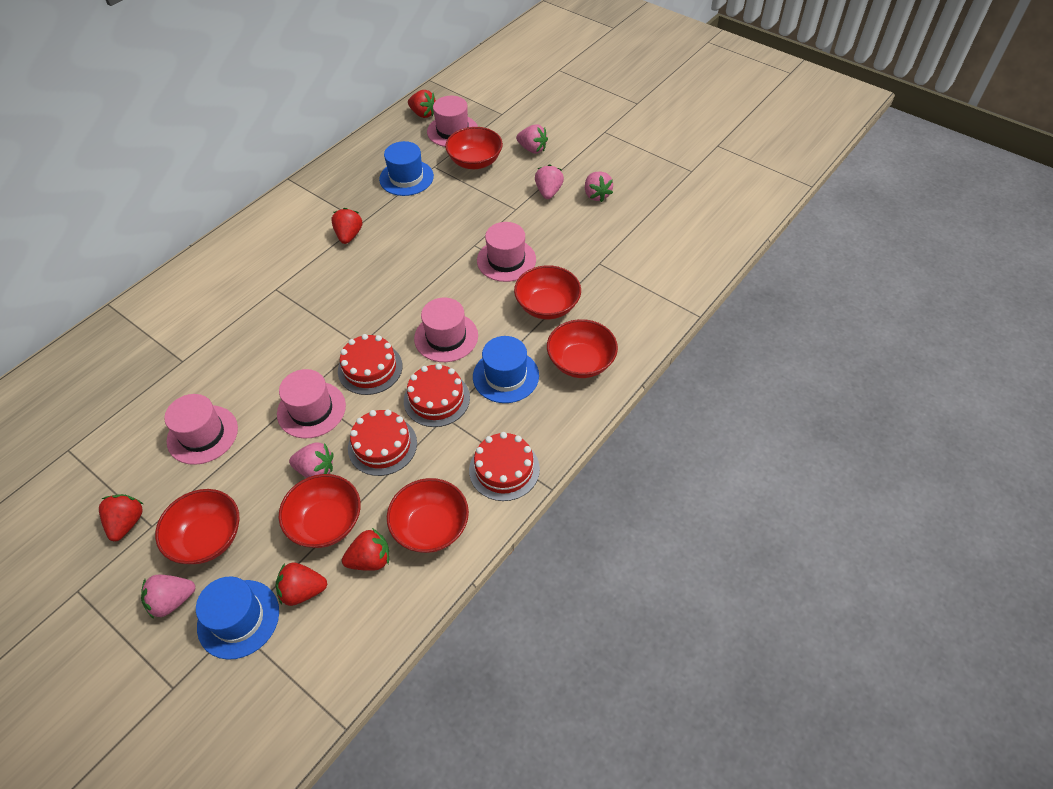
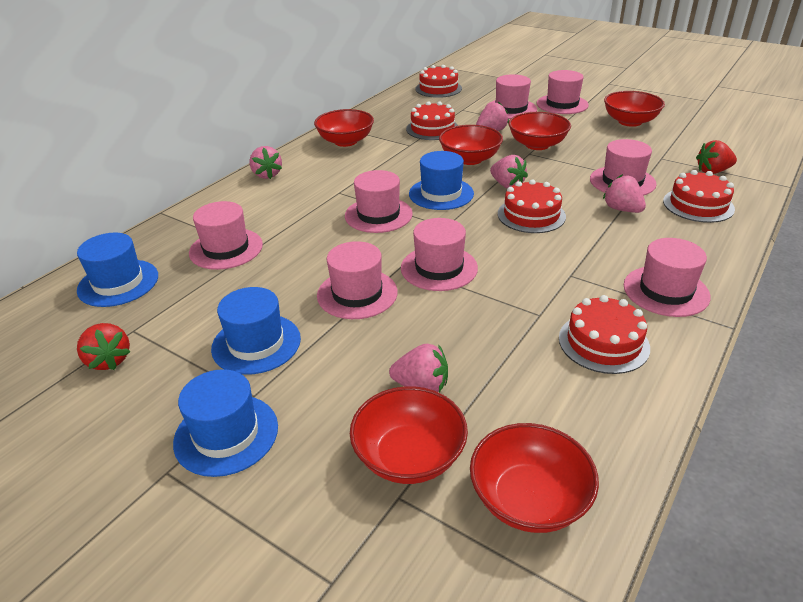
blue hat: 3 -> 4
pink hat: 5 -> 8
red cake: 4 -> 5
red strawberry: 5 -> 2

